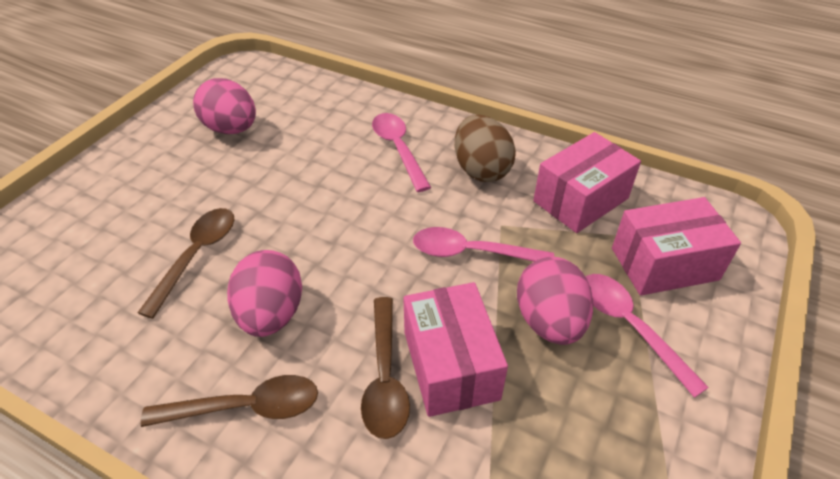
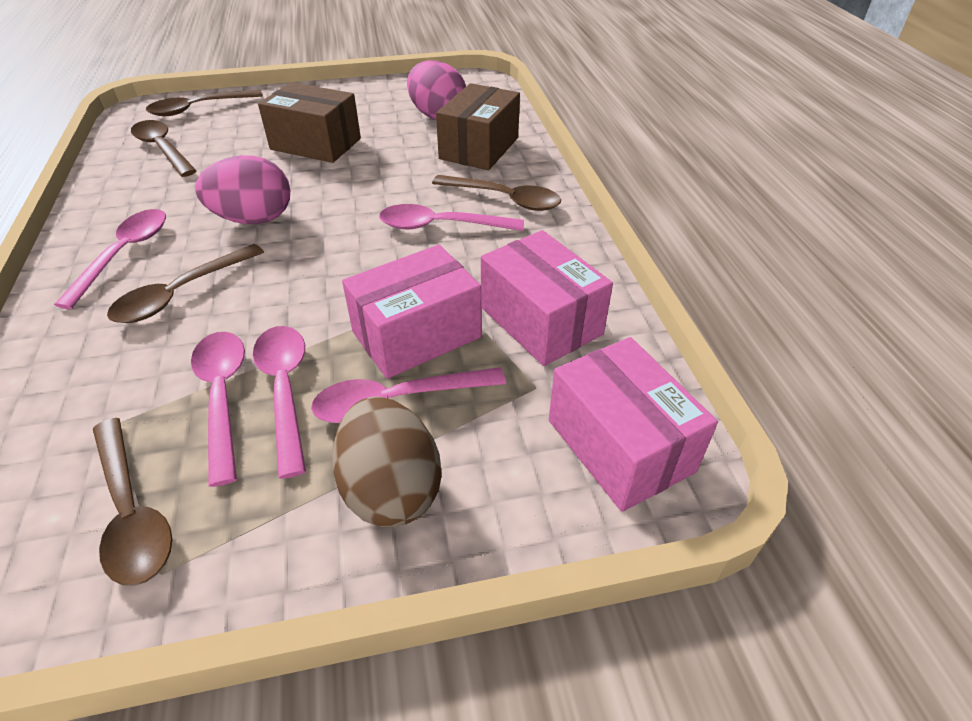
brown box: 0 -> 2
brown spoon: 3 -> 5
pink egg: 3 -> 2
pink spoon: 3 -> 5

